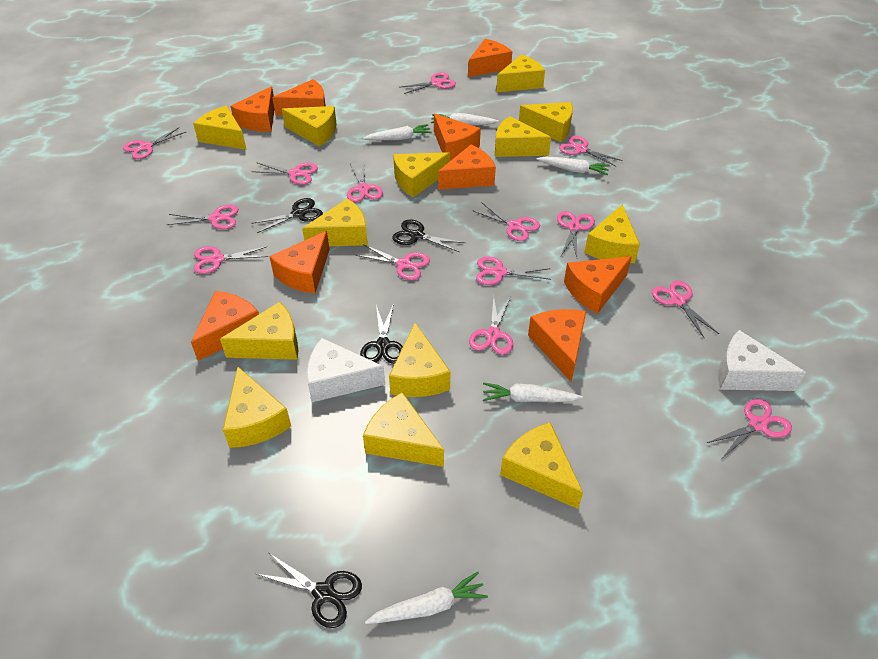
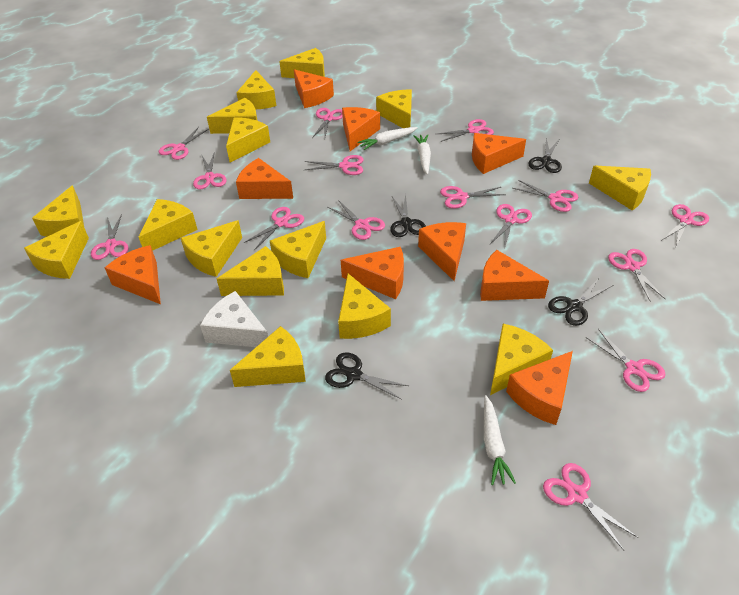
pink scissors: 14 -> 15
white carrot: 5 -> 3
white cheese: 2 -> 1
yellow cheese: 13 -> 15

